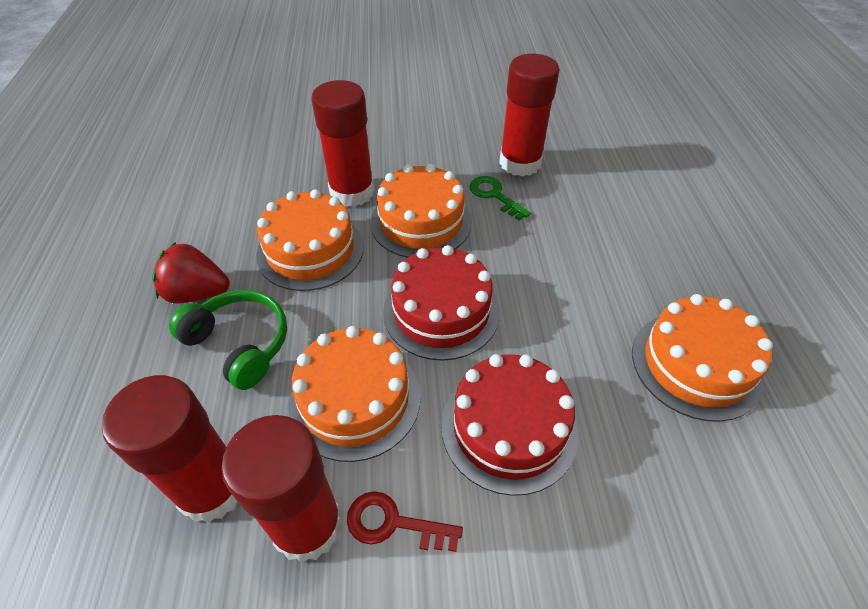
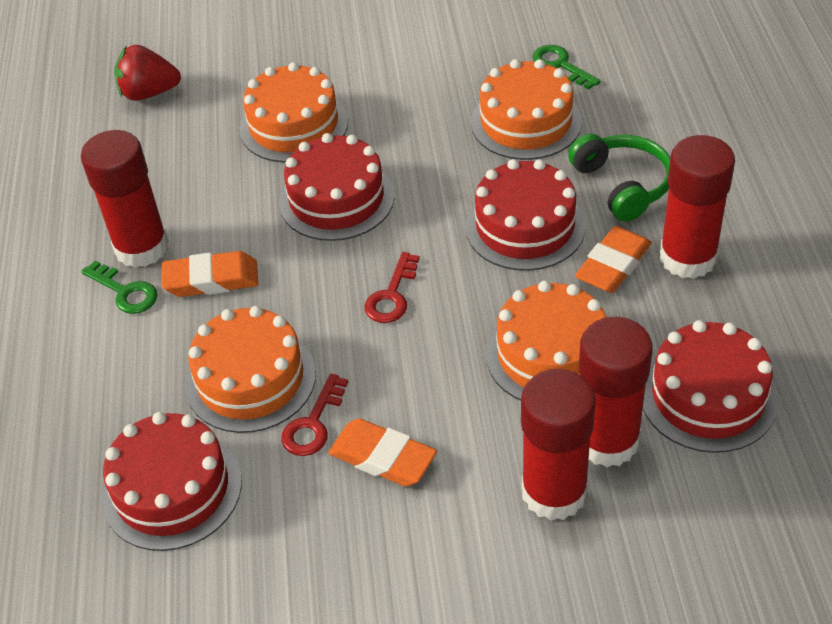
green key: 1 -> 2
orange eraser: 0 -> 3
red cake: 2 -> 4
red key: 1 -> 2

